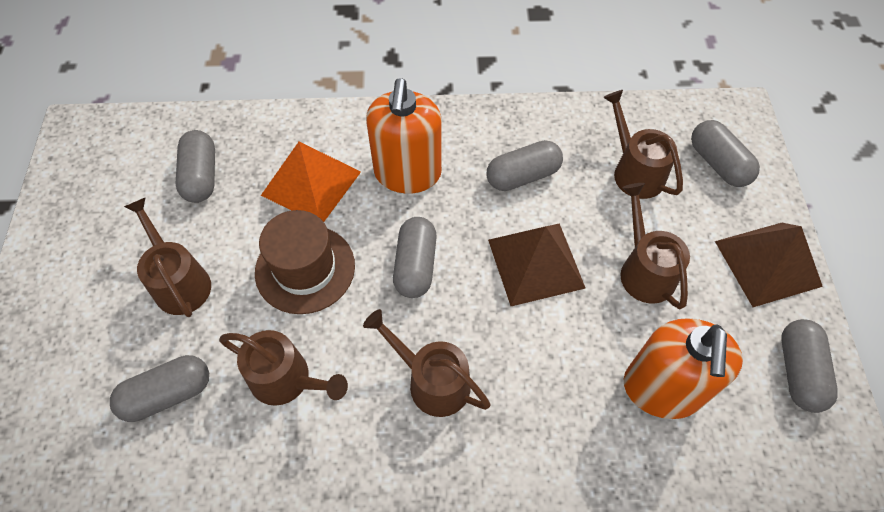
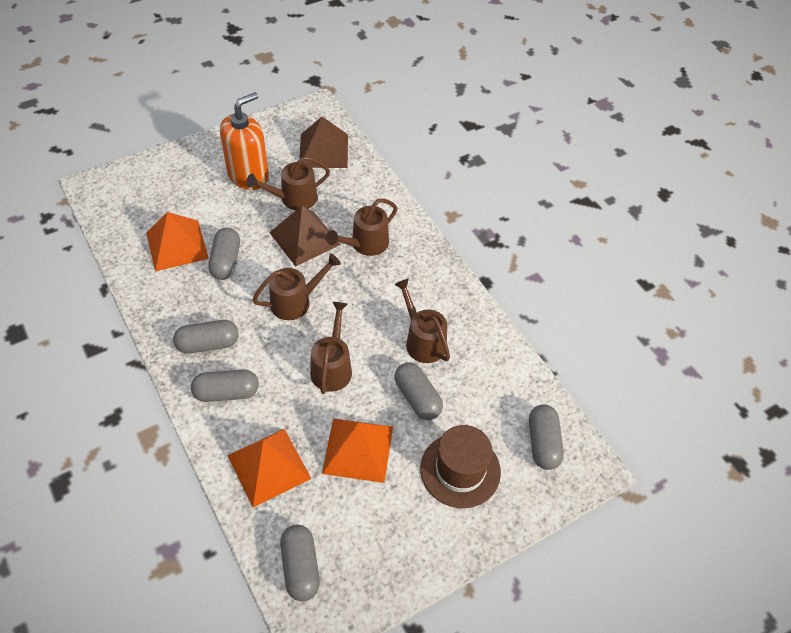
orange pyramid: 1 -> 3
orange soap dispenser: 2 -> 1

